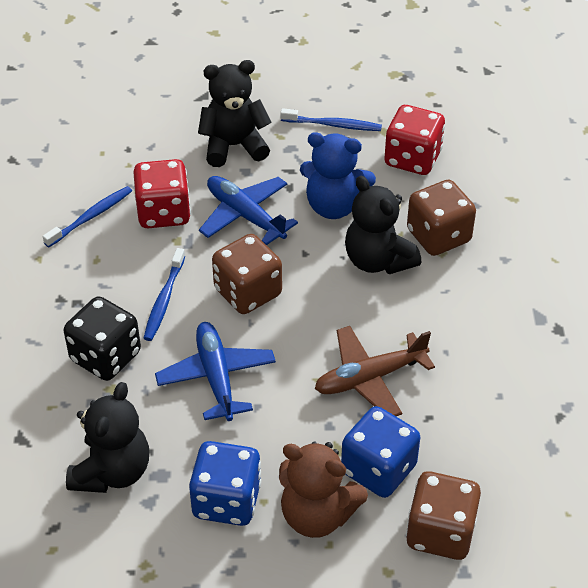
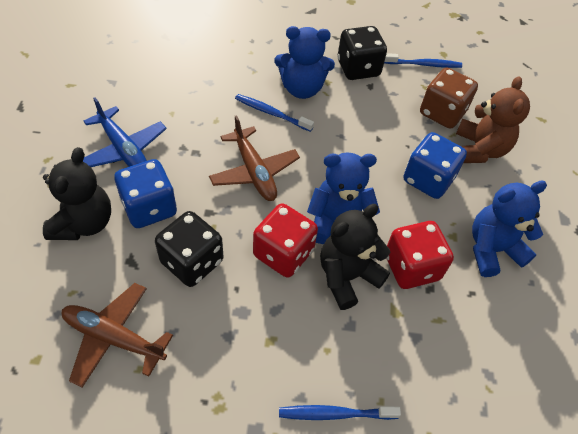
black dice: 1 -> 2
black teddy bear: 3 -> 2
blue plane: 2 -> 1
blue teddy bear: 1 -> 3
brown dice: 3 -> 1
brown plane: 1 -> 2

